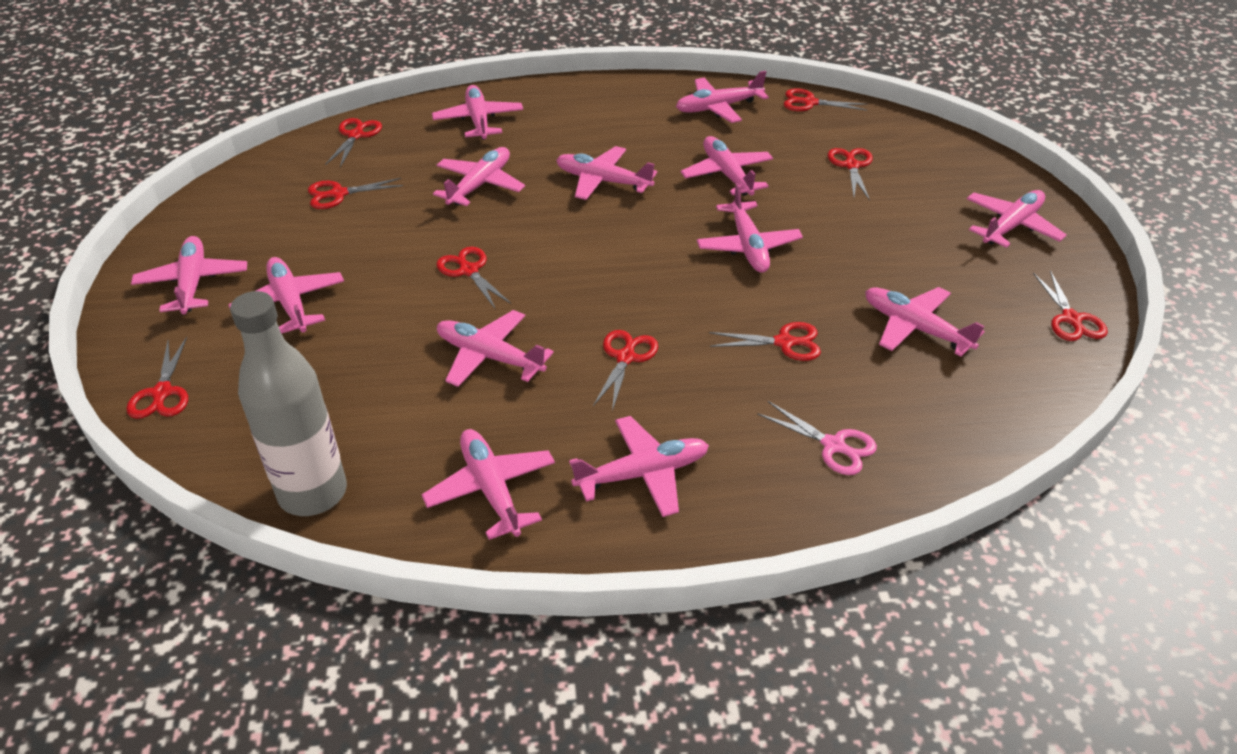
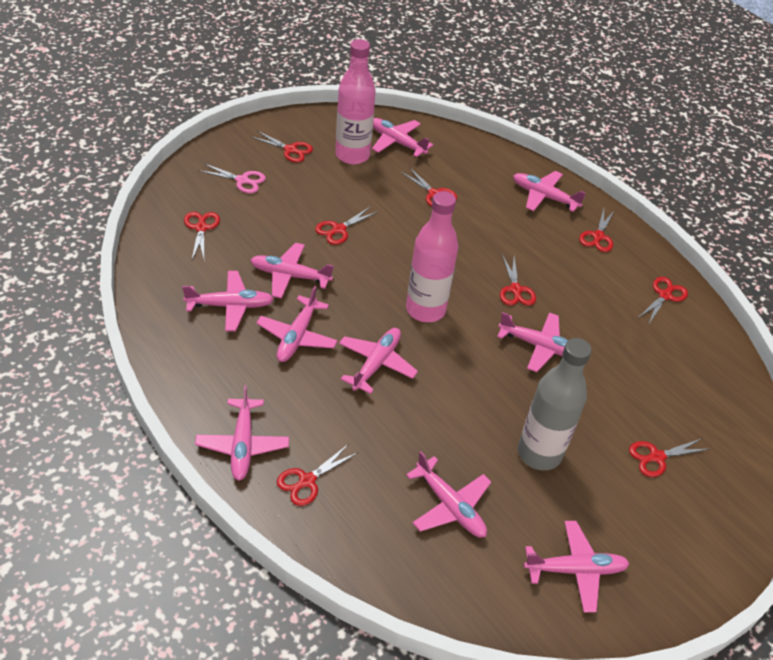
pink bottle: 0 -> 2
pink plane: 13 -> 10

